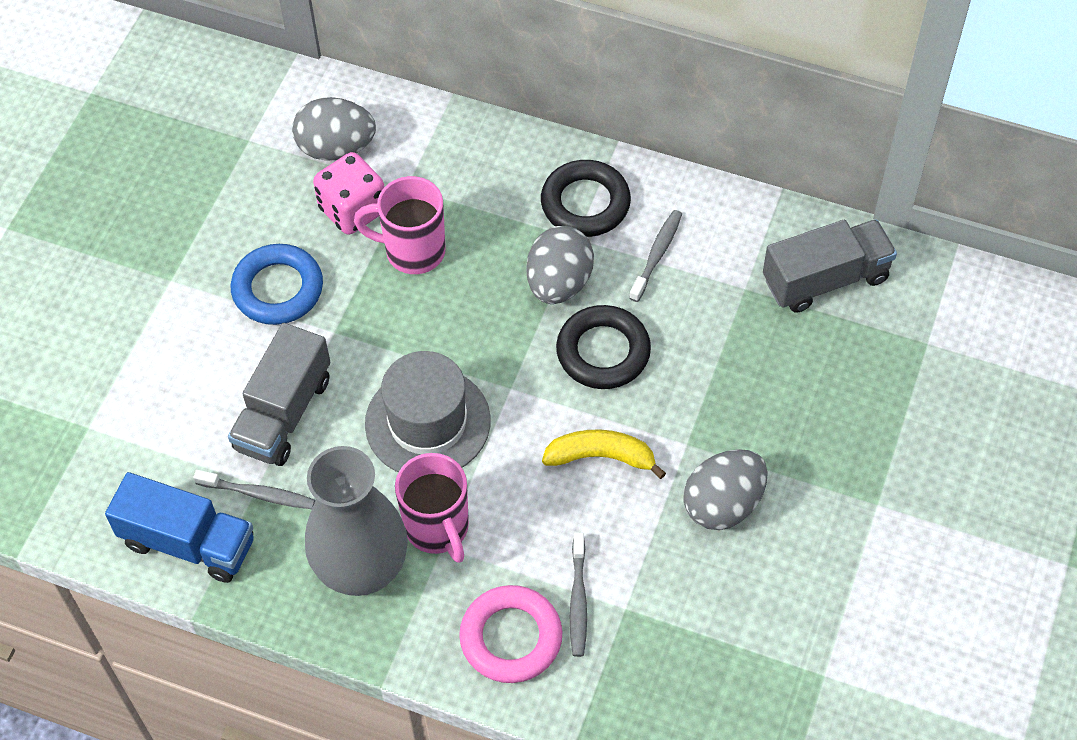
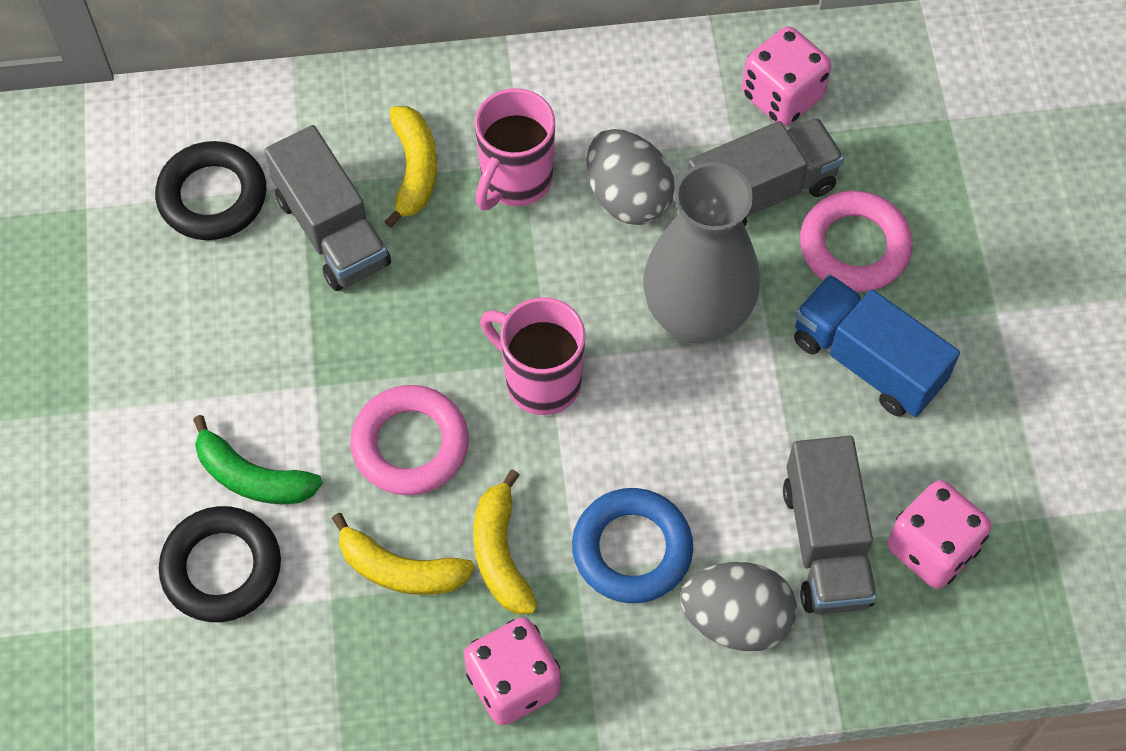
green banana: 0 -> 1
grey egg: 3 -> 2
grey hat: 1 -> 0
grey toothbrush: 3 -> 0
grey truck: 2 -> 3
pink dice: 1 -> 3
pink ring: 1 -> 2
yellow banana: 1 -> 3

